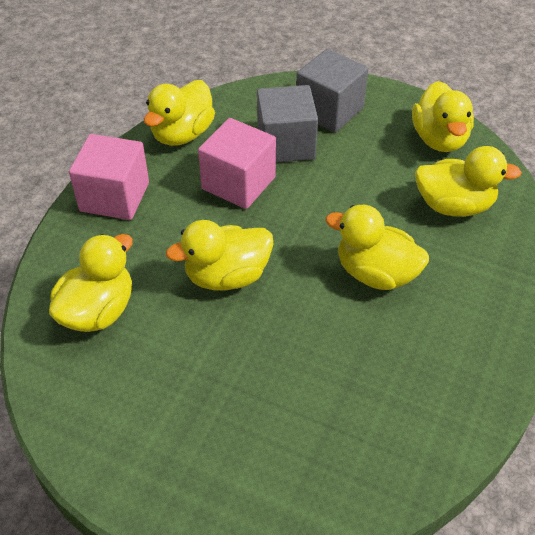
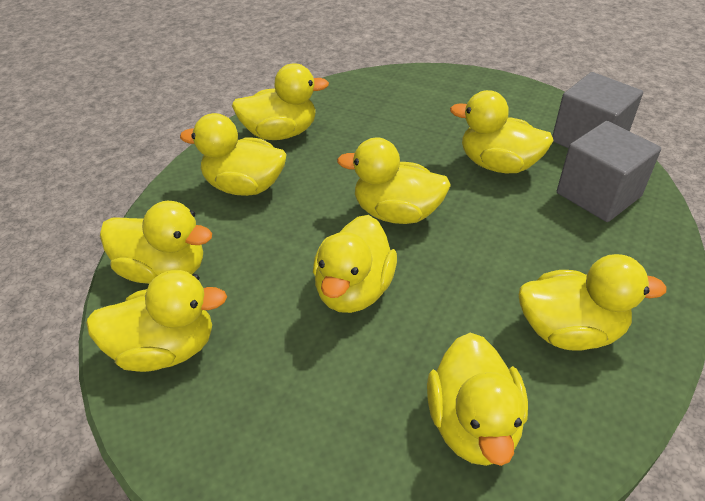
pink cube: 2 -> 0
yellow duck: 6 -> 9

